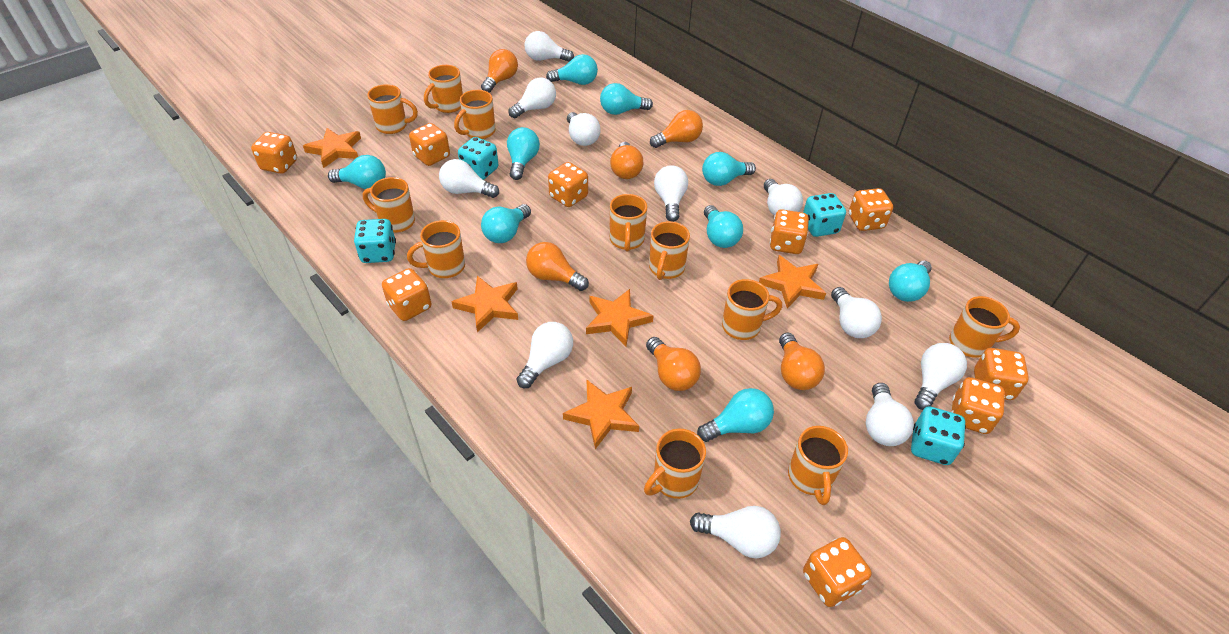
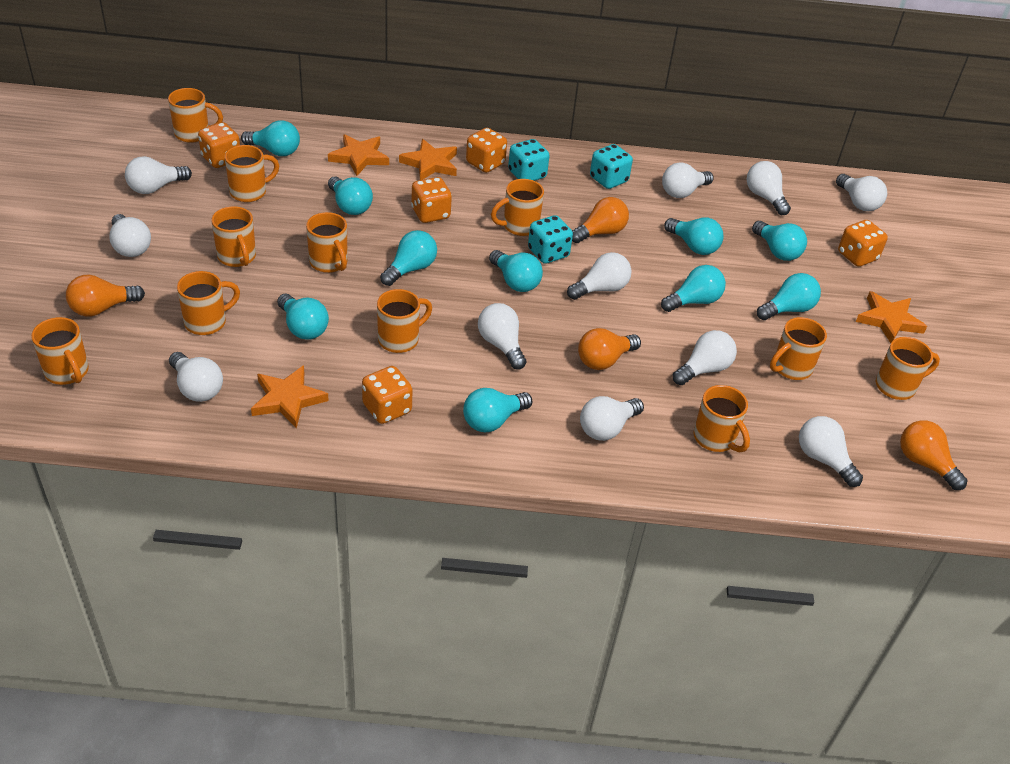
orange dice: 9 -> 5
orange light bulb: 6 -> 4
orange star: 5 -> 4
turquoise dice: 4 -> 3
turquoise light bulb: 9 -> 10

